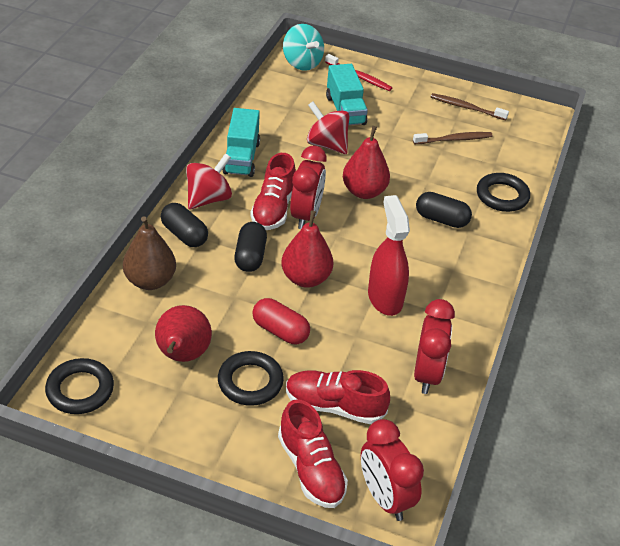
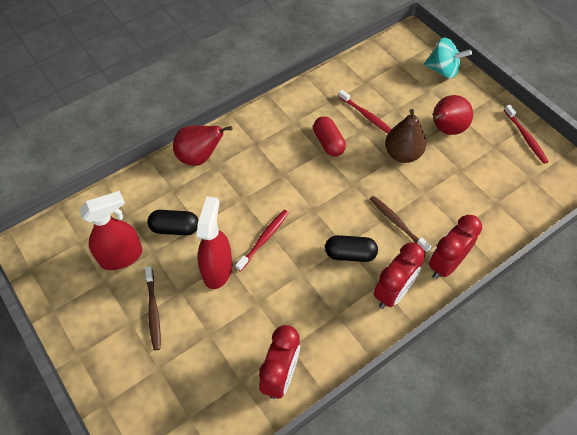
black capsule: 3 -> 2
black ring: 3 -> 0
red pear: 3 -> 2
red shoe: 3 -> 0
red spinning top: 2 -> 0
red spray bottle: 1 -> 2
red toothbrush: 1 -> 3
turquoise truck: 2 -> 0

